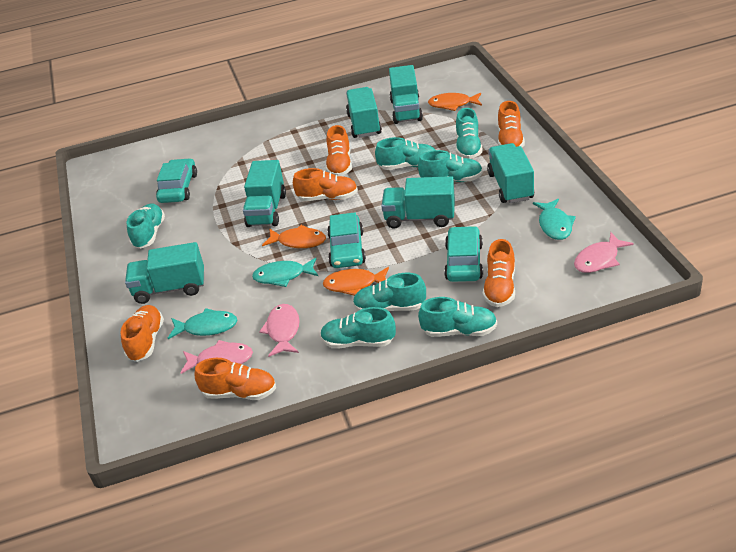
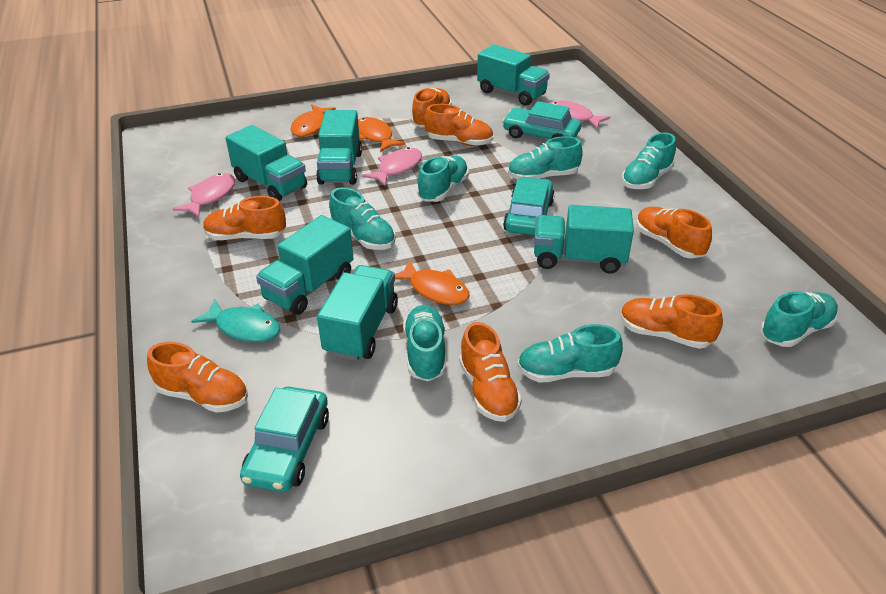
orange shoe: 6 -> 7
turquoise fish: 3 -> 1

